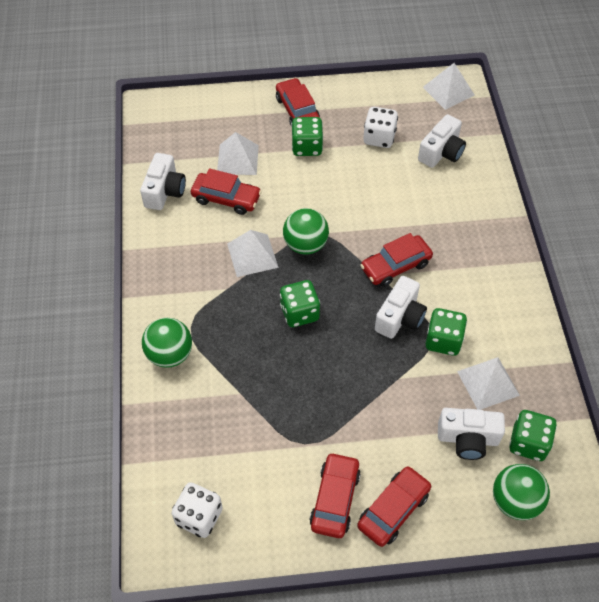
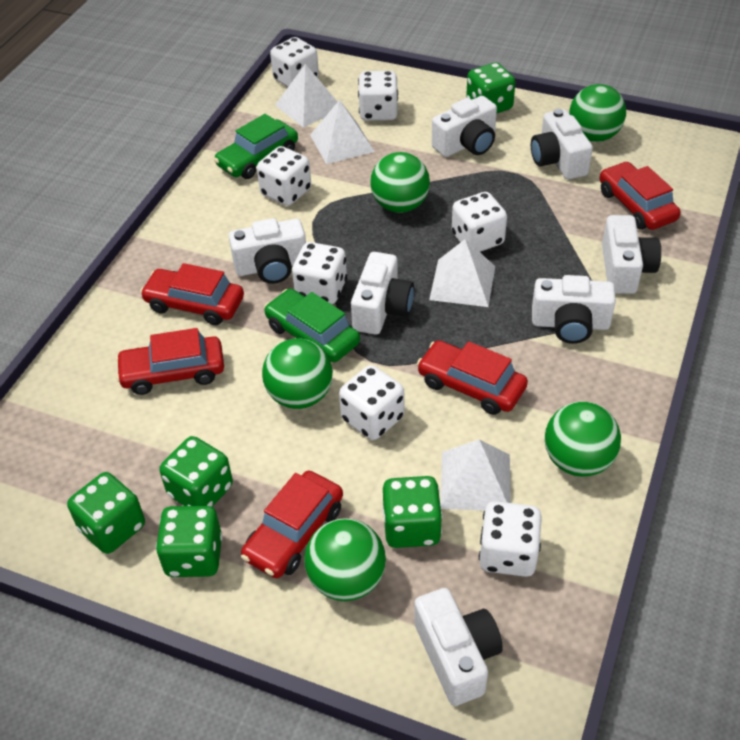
green ball: 3 -> 5
green car: 0 -> 2
green dice: 4 -> 5
white camera: 4 -> 7
white dice: 2 -> 7

